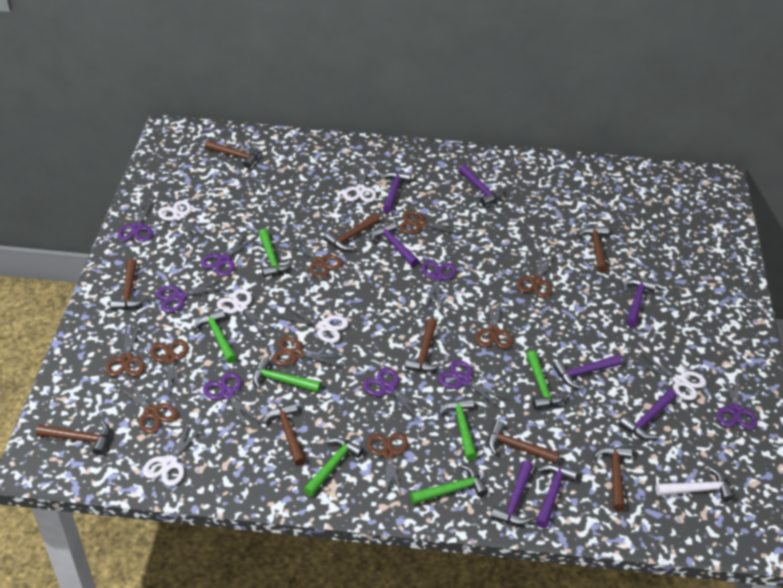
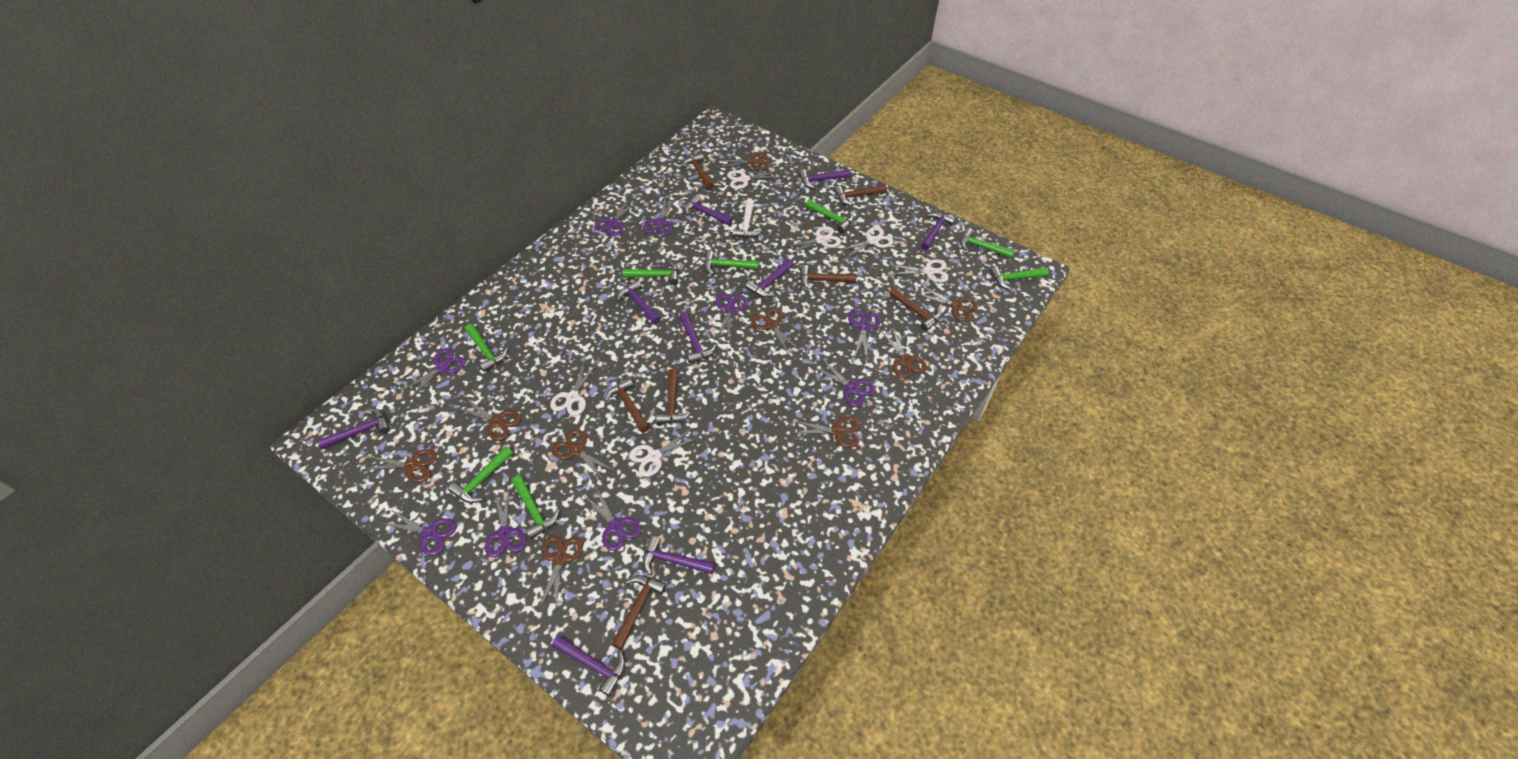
brown hammer: 9 -> 7
green hammer: 7 -> 8
purple hammer: 8 -> 9
purple scissors: 8 -> 9

